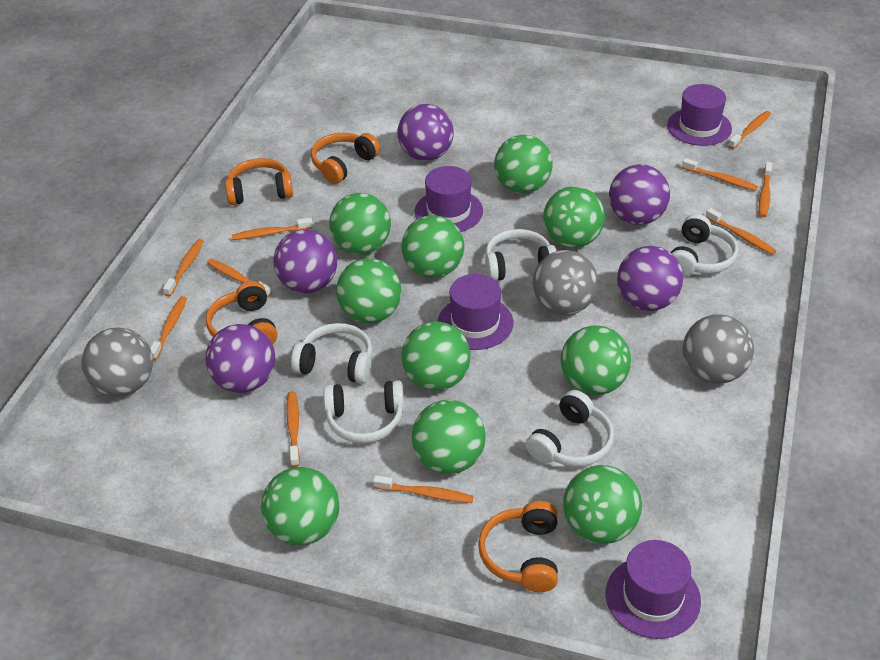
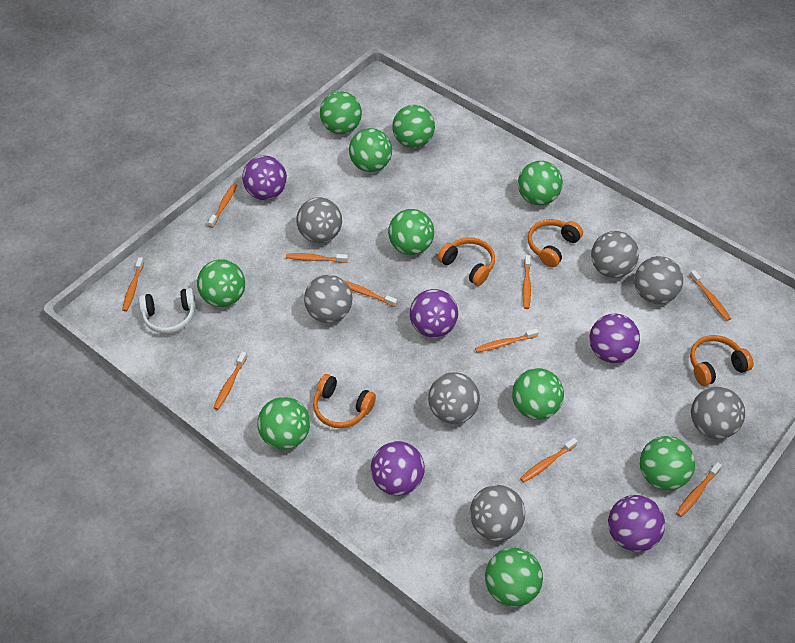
grey ball: 3 -> 7
purple hat: 4 -> 0
white headphones: 5 -> 1

